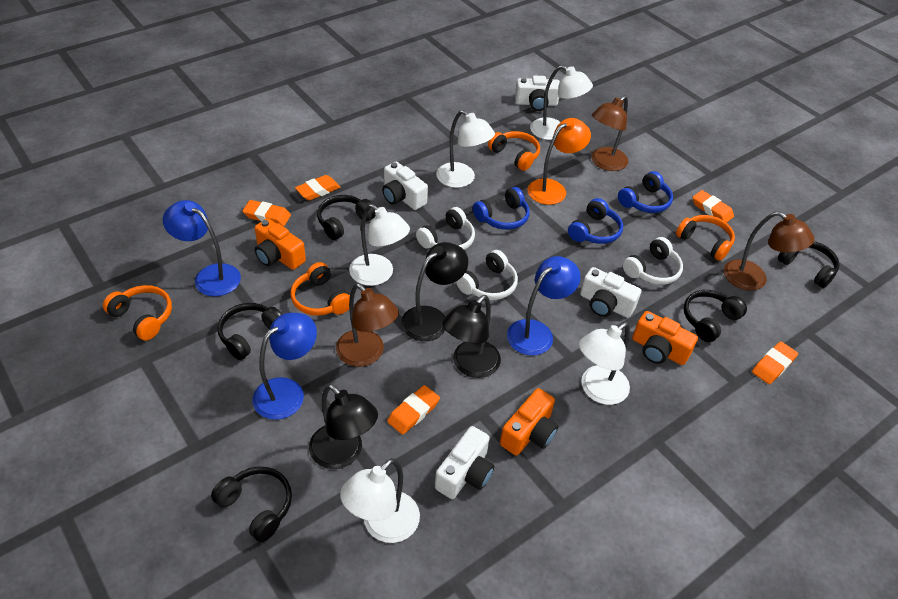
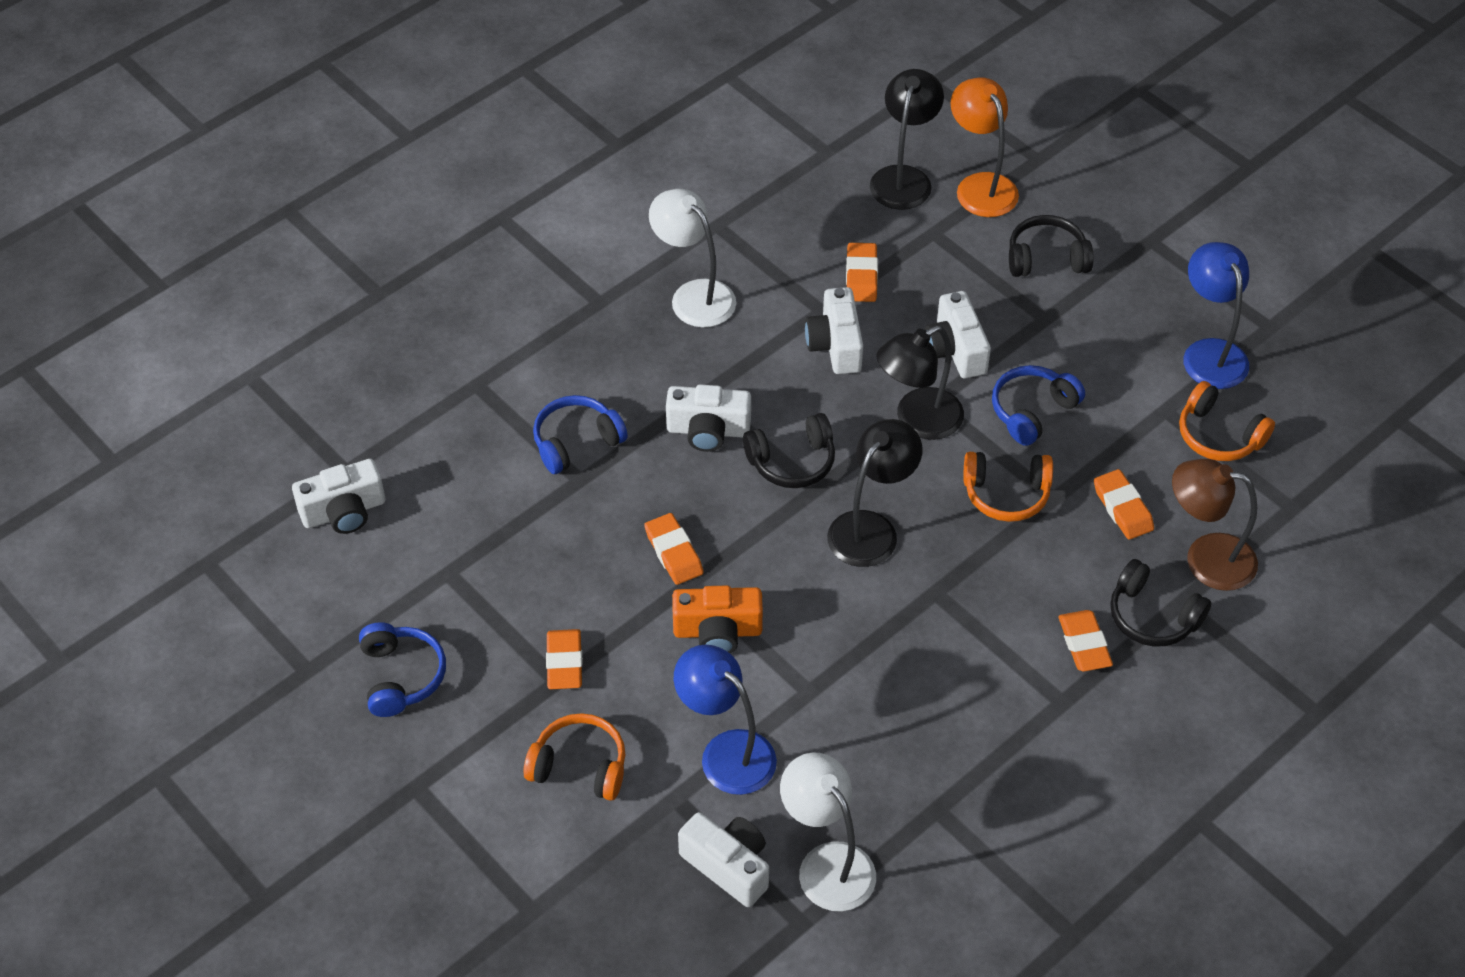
black headphones: 5 -> 3
blue lamp: 3 -> 2
brown lamp: 3 -> 1
orange camera: 3 -> 1
orange headphones: 4 -> 3
white camera: 4 -> 5
white headphones: 3 -> 0
white lamp: 5 -> 2

